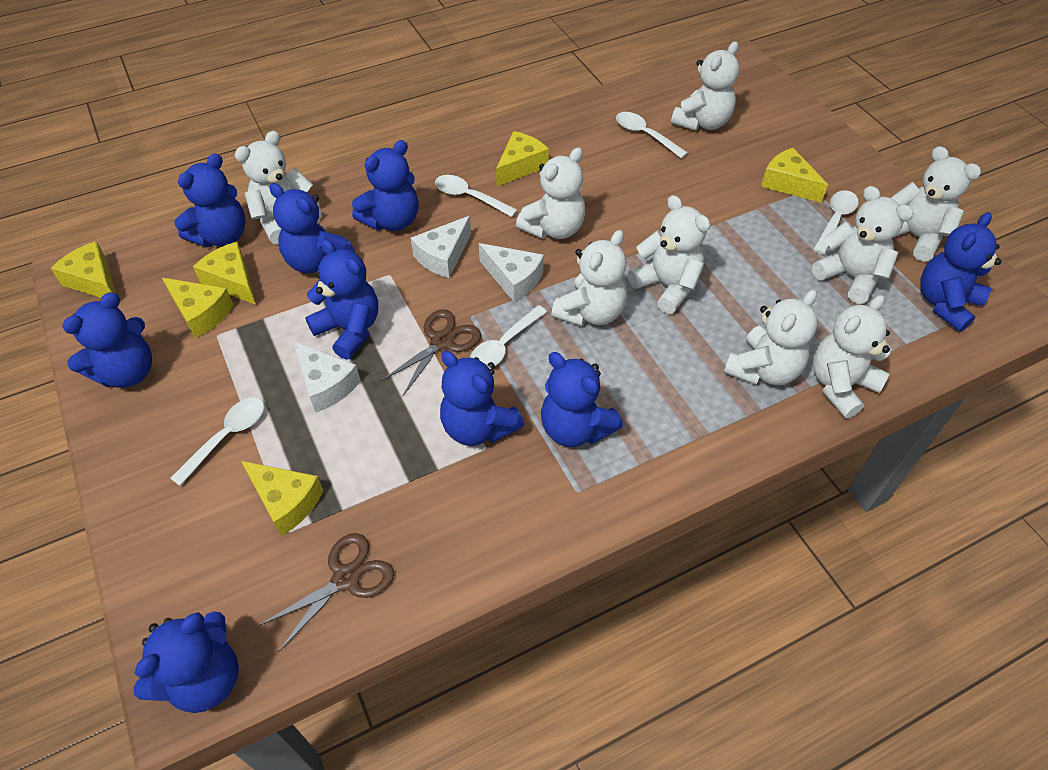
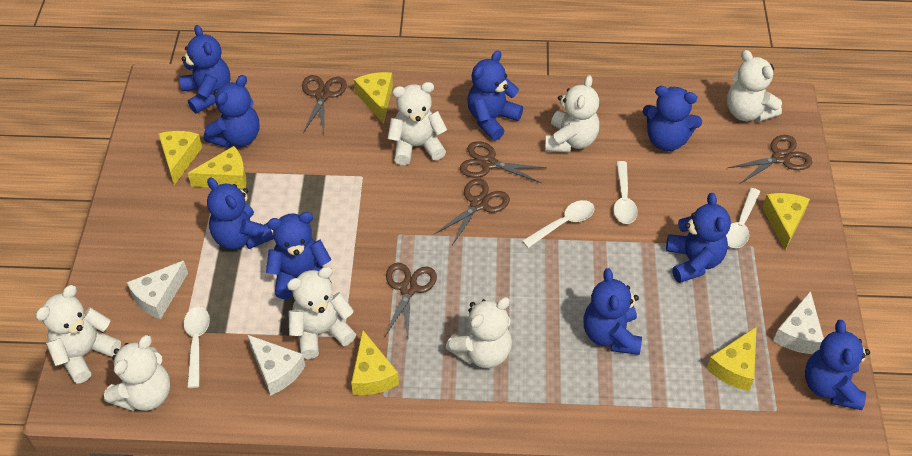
brown scissors: 2 -> 5
white spoon: 5 -> 4
white teddy bear: 9 -> 7

